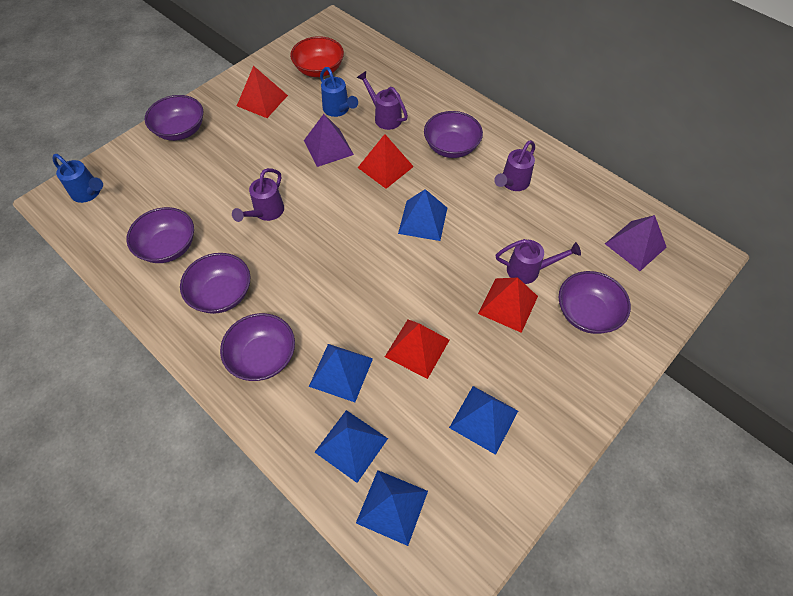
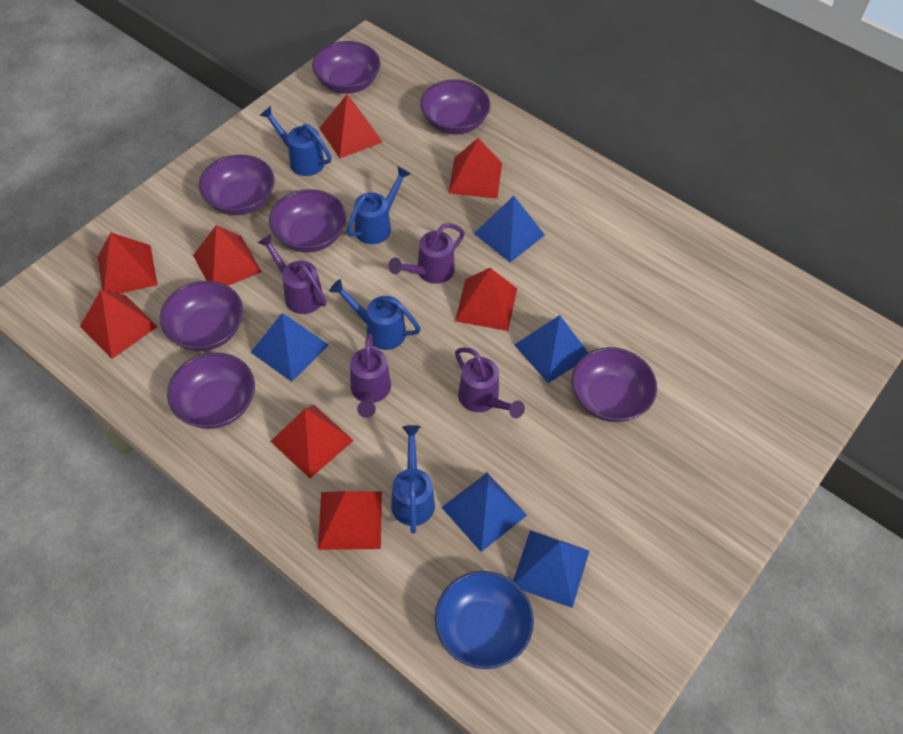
blue bowl: 0 -> 1
blue watering can: 2 -> 4
purple bowl: 6 -> 7
purple pyramid: 2 -> 0
red bowl: 1 -> 0
red pyramid: 4 -> 8

